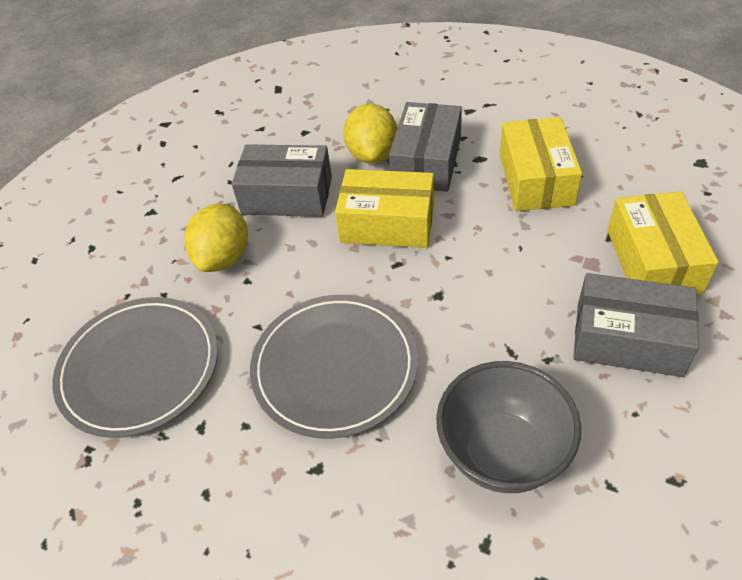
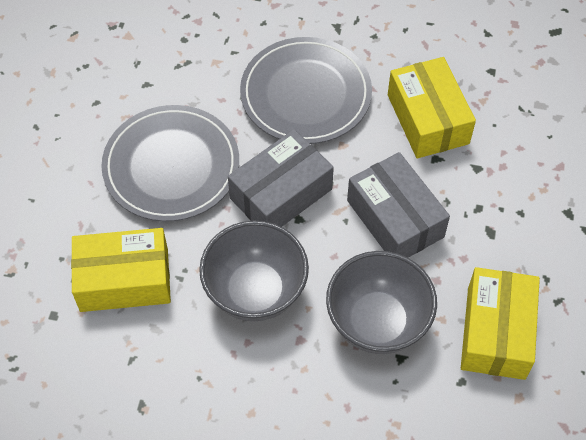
grey bowl: 1 -> 2
grey box: 3 -> 2
yellow lemon: 2 -> 0

